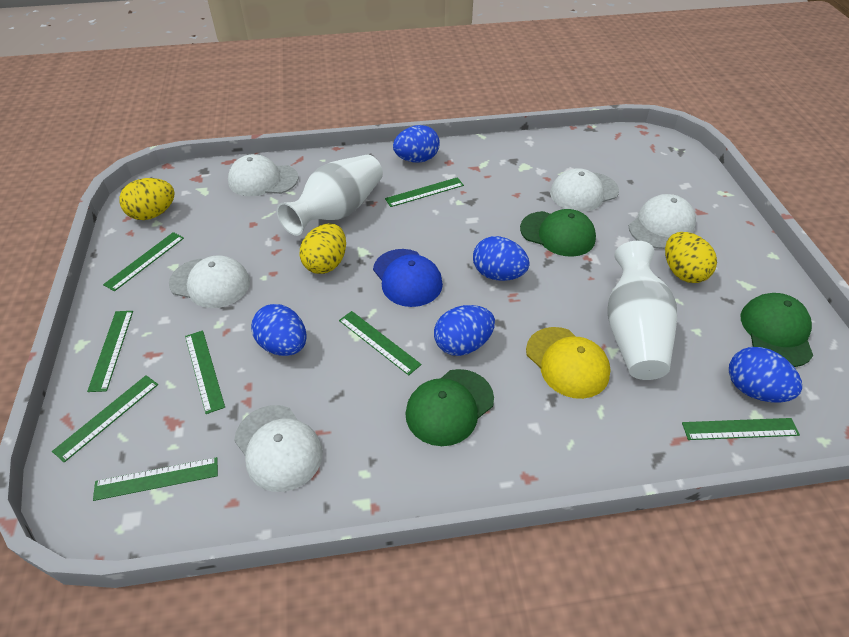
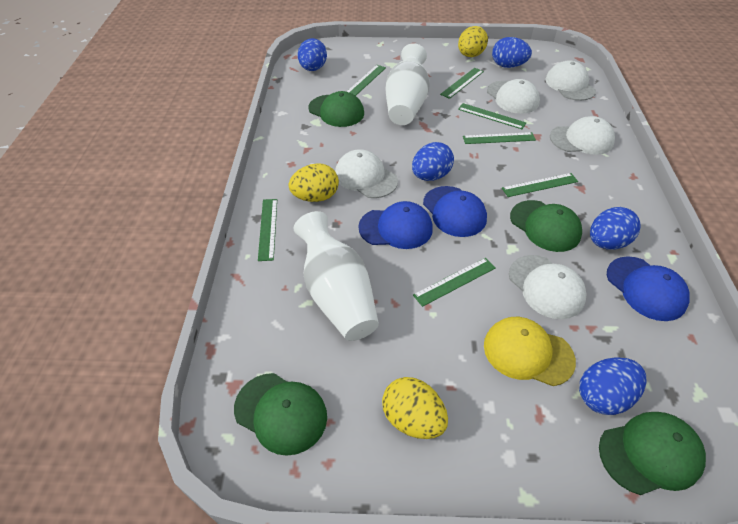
blue cap: 1 -> 3
green cap: 3 -> 4
green ruler: 8 -> 7

